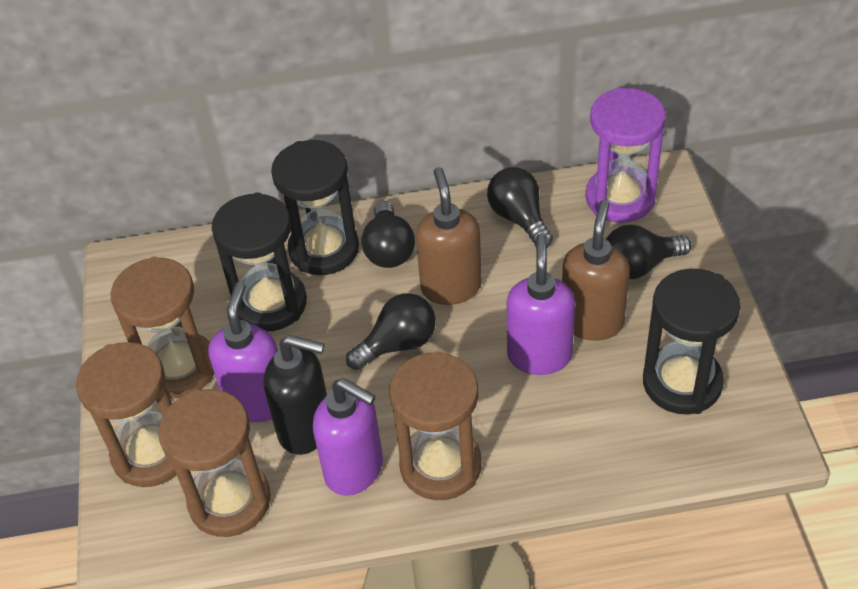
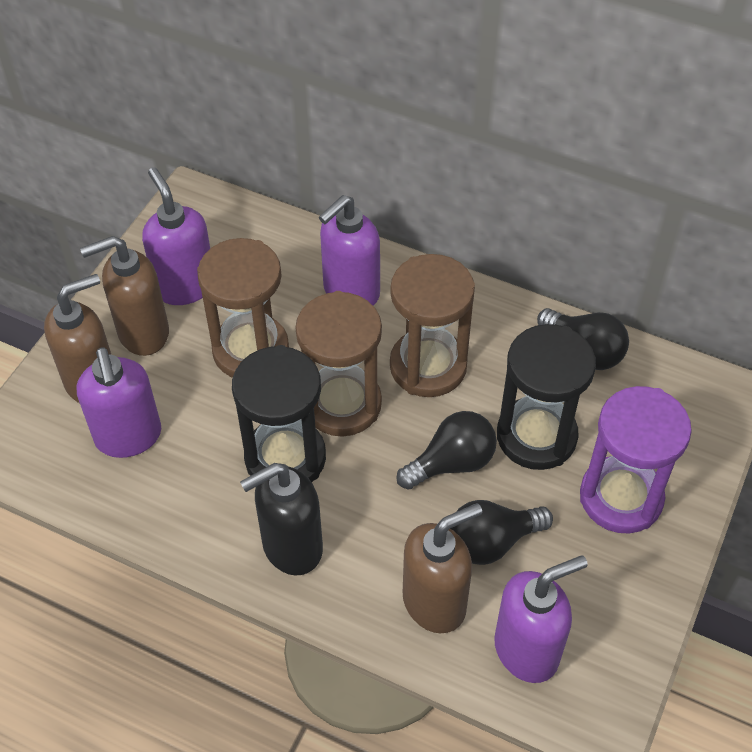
black hourglass: 3 -> 2
black light bulb: 4 -> 3
brown hourglass: 4 -> 3
brown soap dispenser: 2 -> 3
purple soap dispenser: 3 -> 4

